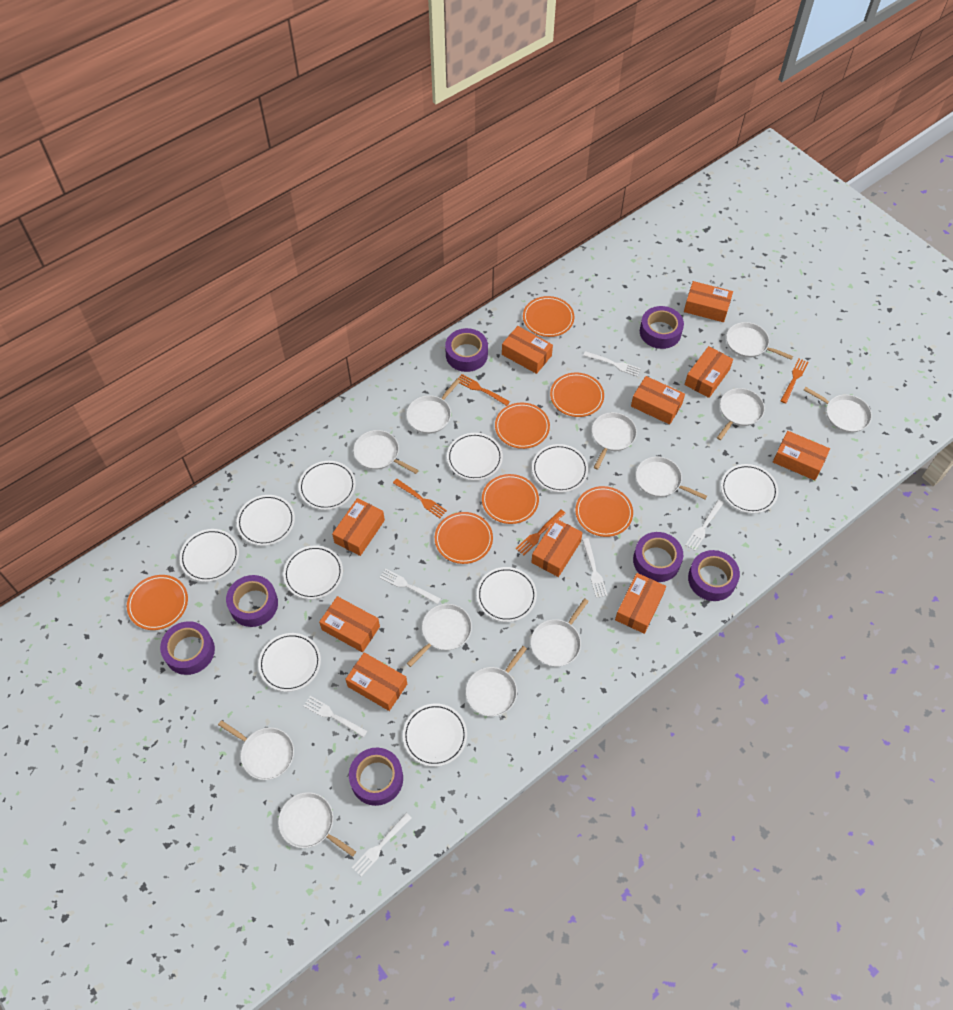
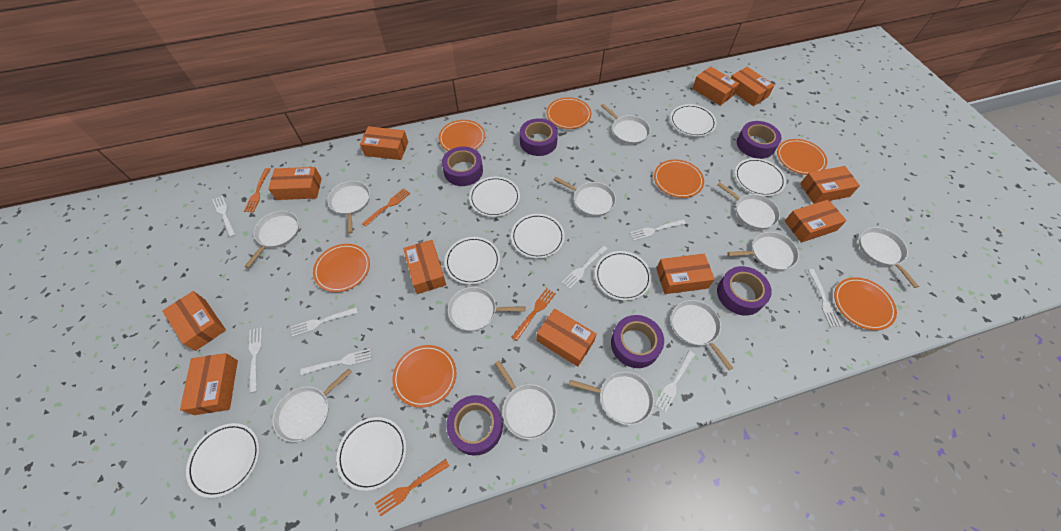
orange box: 10 -> 11
purple tape: 7 -> 6
white fork: 6 -> 8
white plate: 10 -> 8

